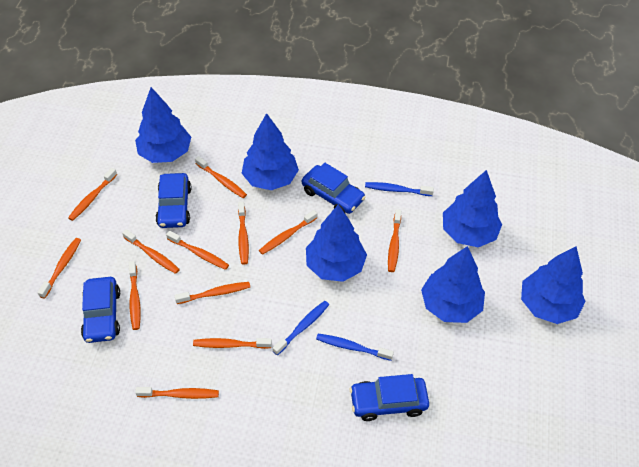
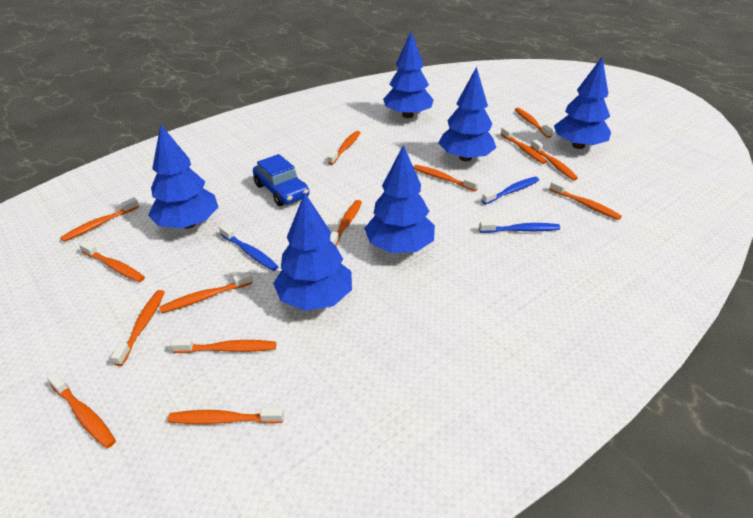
blue car: 4 -> 1
orange toothbrush: 12 -> 14

